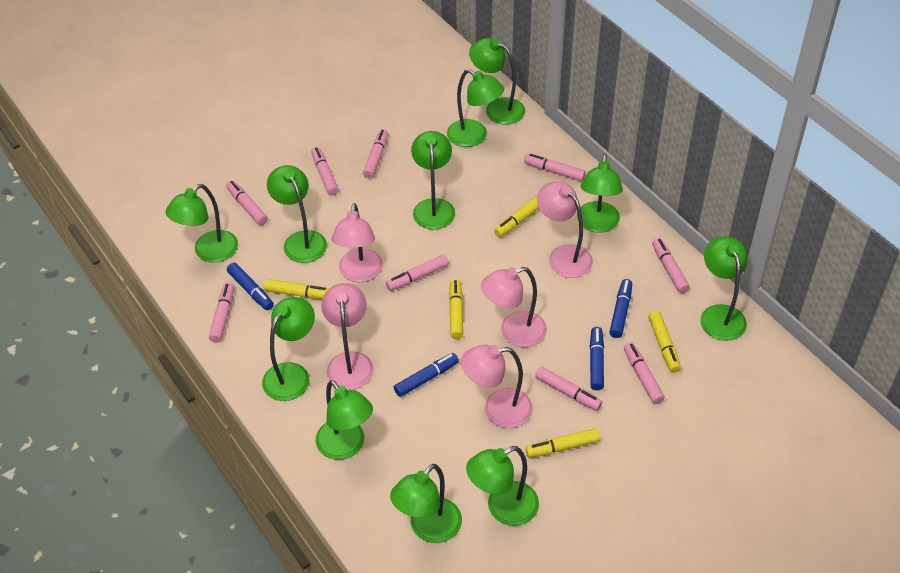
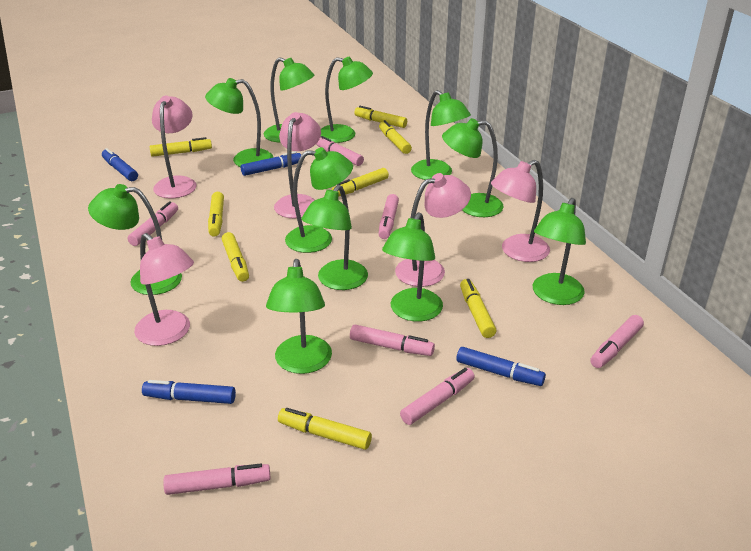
pink marker: 9 -> 7
yellow marker: 5 -> 8

